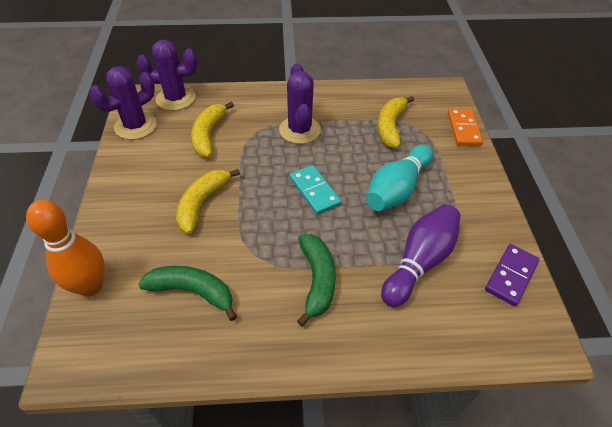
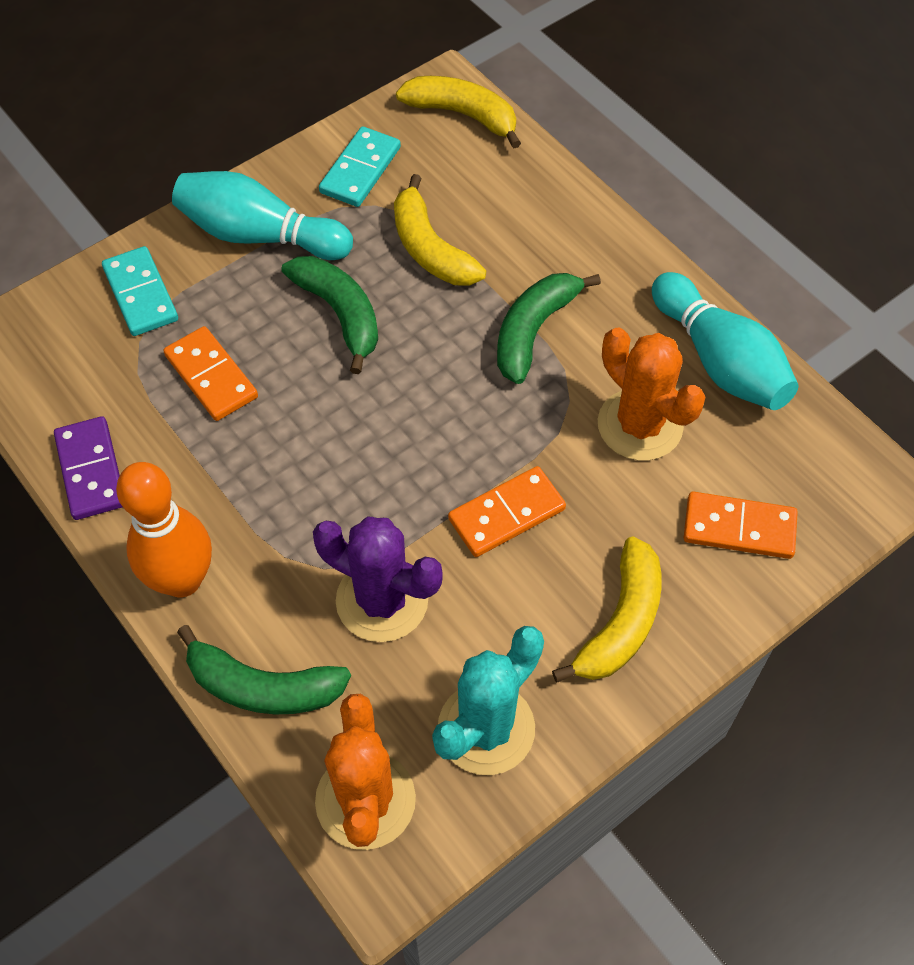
green banana: 2 -> 3
orange cactus: 0 -> 2
orange domino: 1 -> 3
purple bowling pin: 1 -> 0
purple cactus: 3 -> 1
turquoise bowling pin: 1 -> 2
turquoise cactus: 0 -> 1
turquoise domino: 1 -> 2

